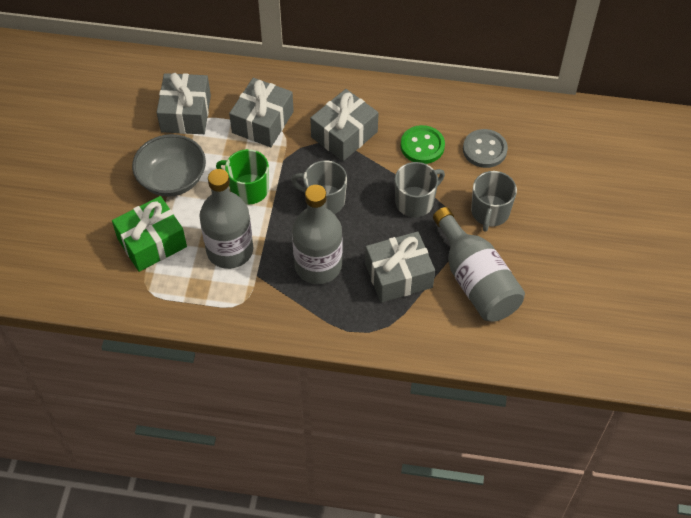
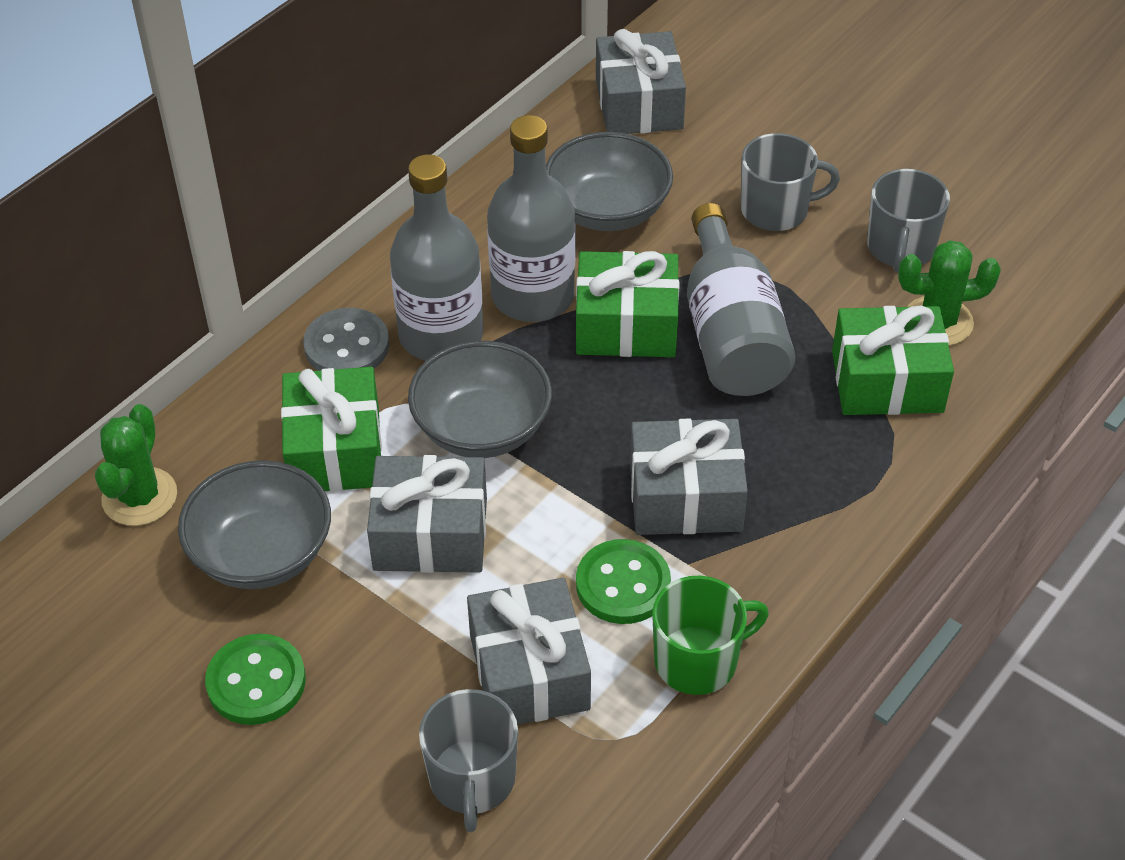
green button: 1 -> 2
green cactus: 0 -> 2
green gift: 1 -> 3
grey bowl: 1 -> 3

